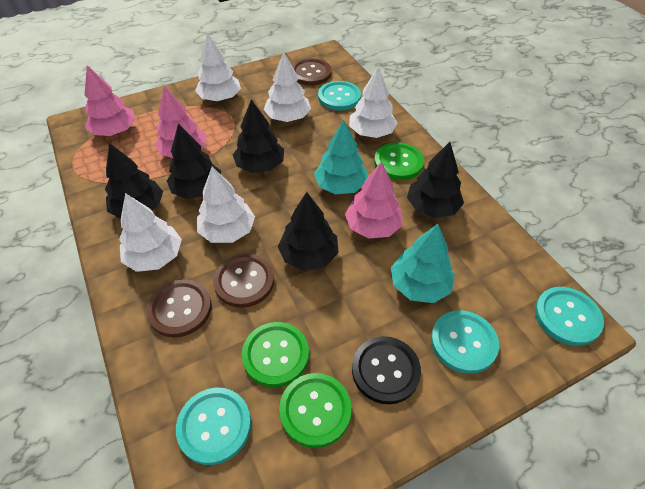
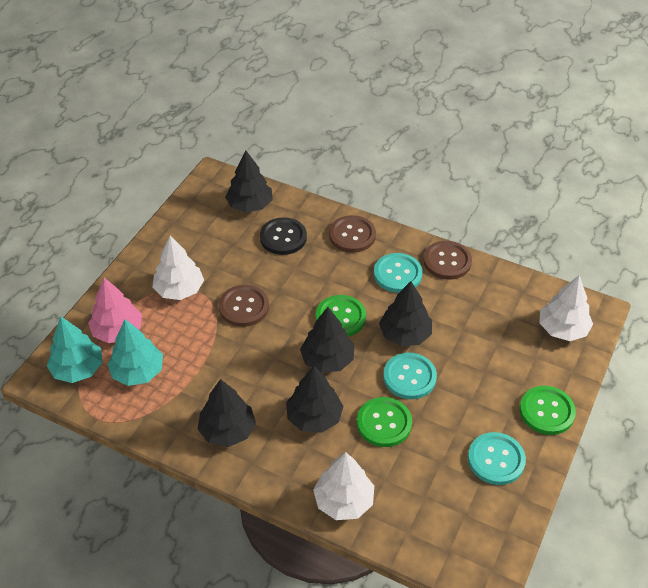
pink tree: 3 -> 1
turquoise button: 4 -> 3
white tree: 5 -> 3

